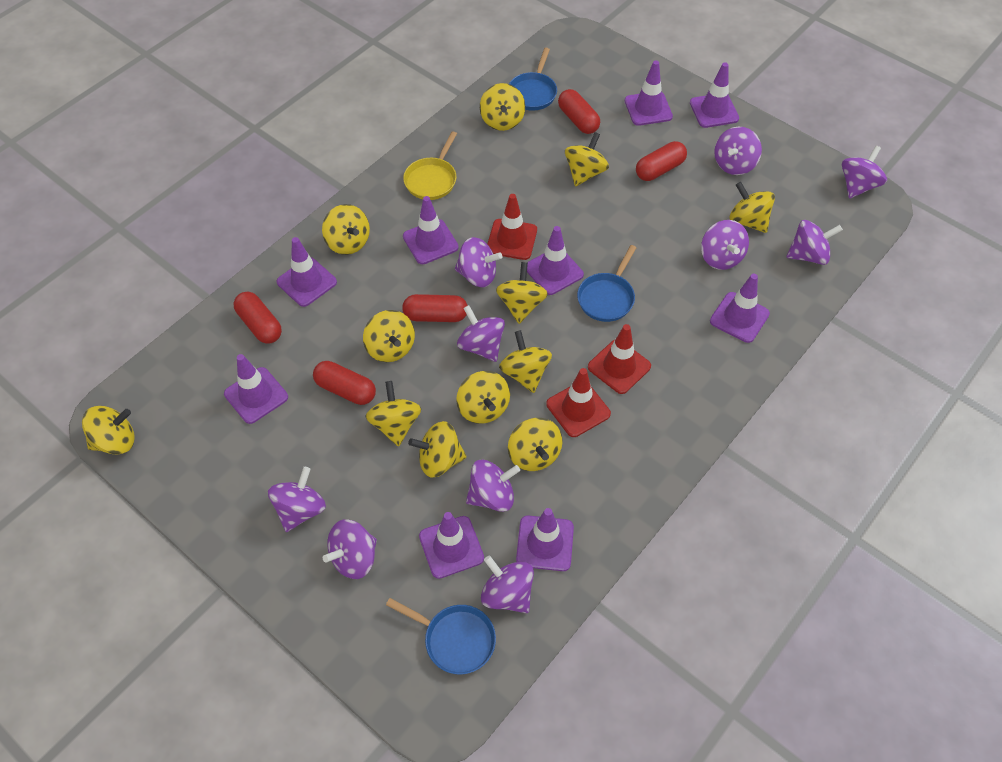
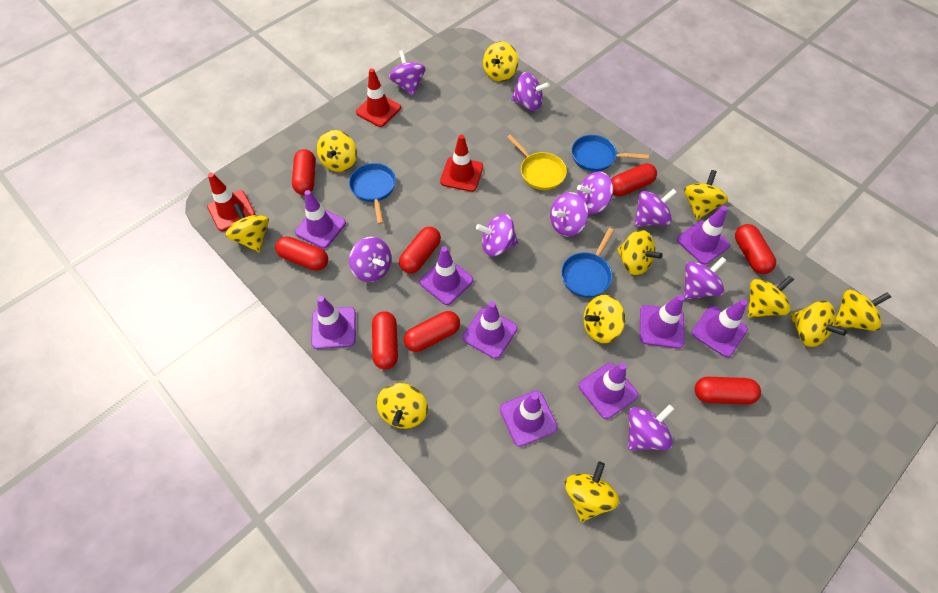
purple spinning top: 10 -> 9
red capsule: 5 -> 8
yellow spinning top: 12 -> 11

